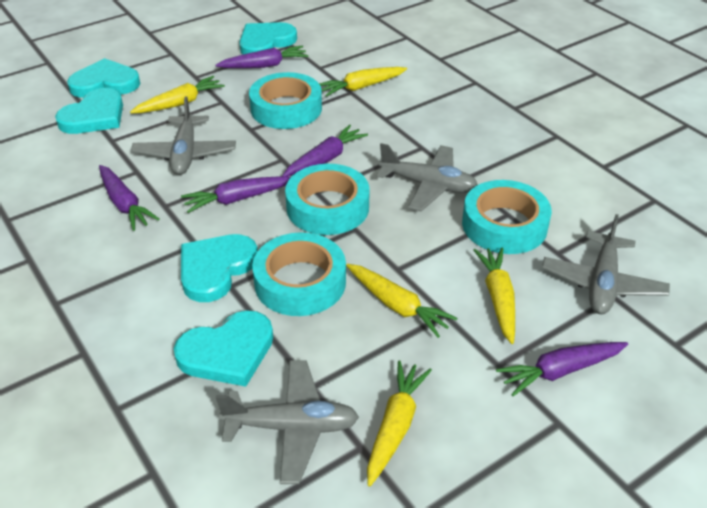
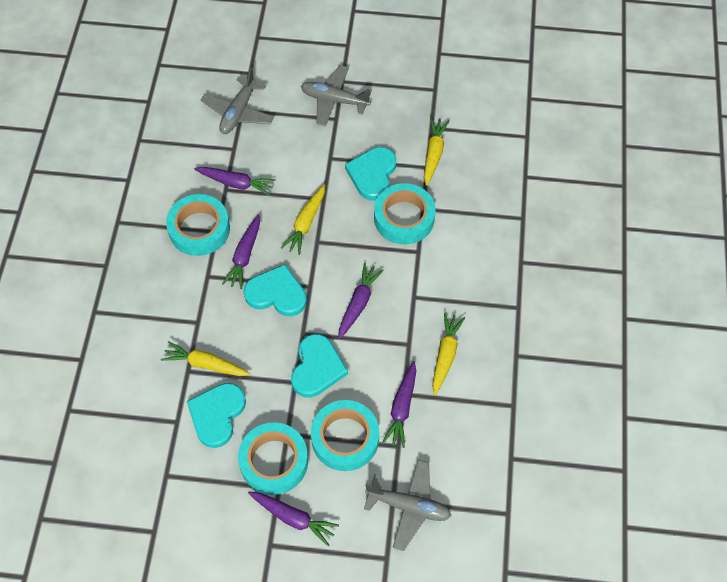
grey plane: 4 -> 3
turquoise heart: 5 -> 4
yellow carrot: 5 -> 4

